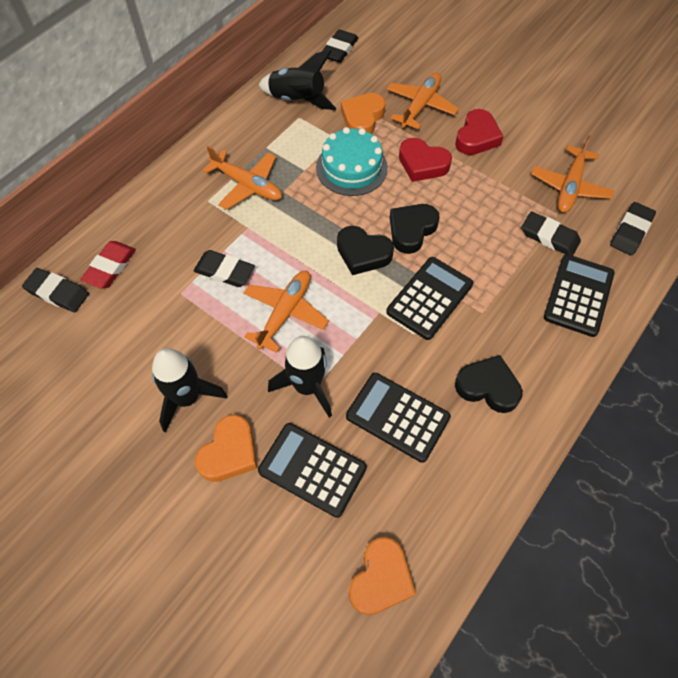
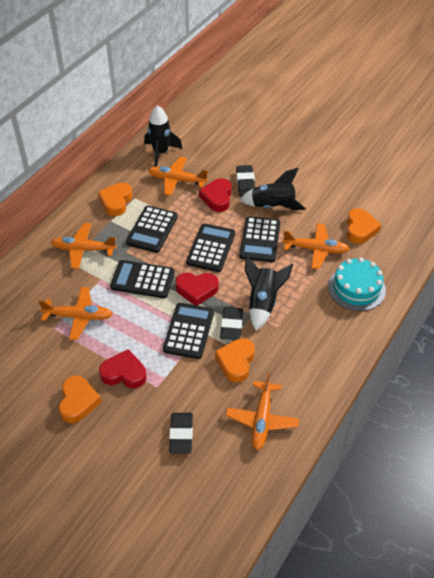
black calculator: 4 -> 5
black eraser: 5 -> 3
black heart: 3 -> 0
orange heart: 3 -> 4
orange plane: 4 -> 5
red eraser: 1 -> 0
red heart: 2 -> 3

